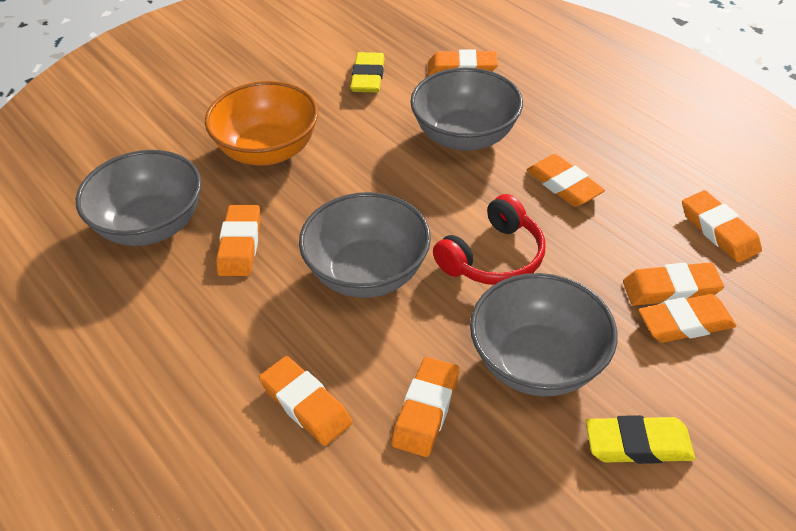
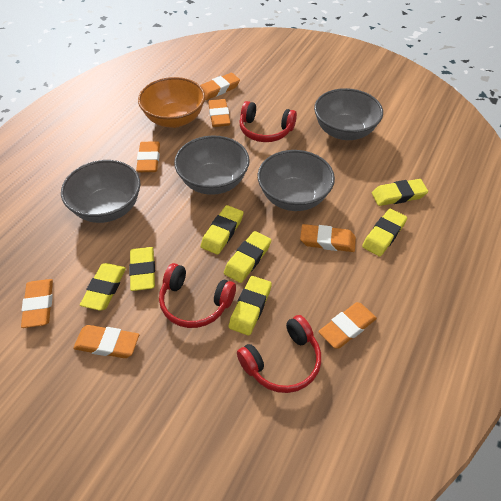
orange eraser: 8 -> 7
red headphones: 1 -> 3
yellow eraser: 2 -> 7

